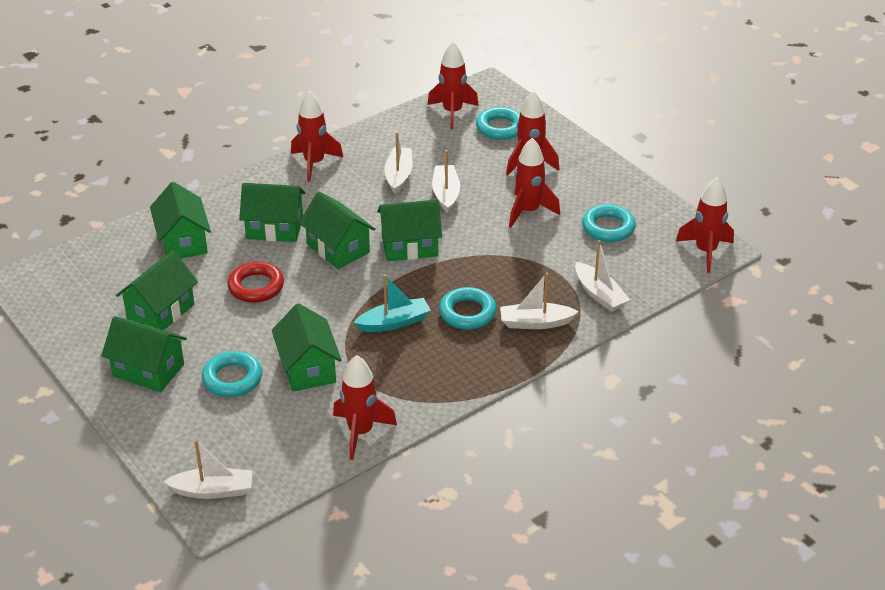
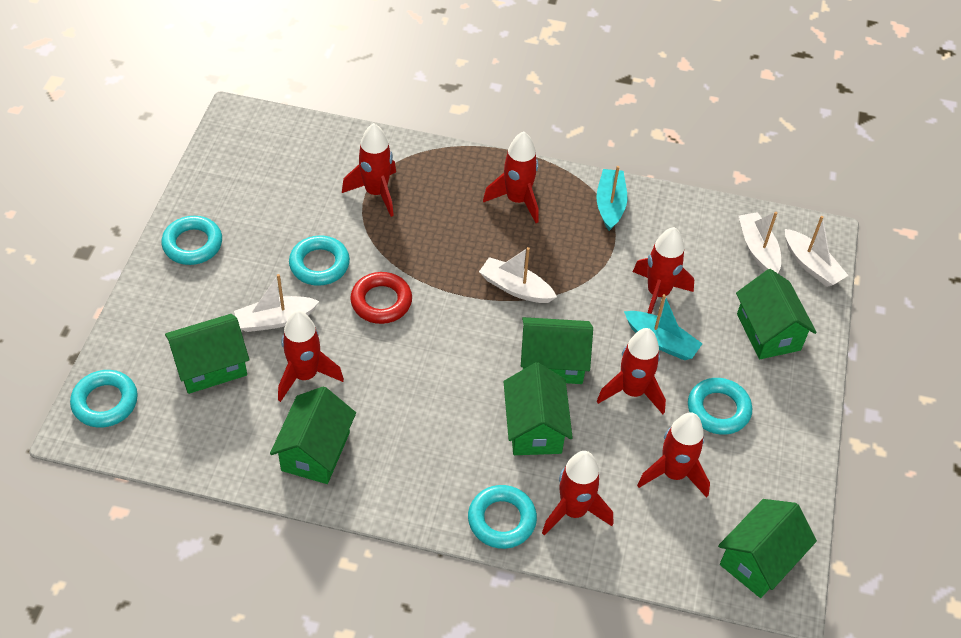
green house: 7 -> 6
red rocket: 6 -> 7
turquoise boat: 1 -> 2
turquoise ring: 4 -> 5
white boat: 5 -> 4

